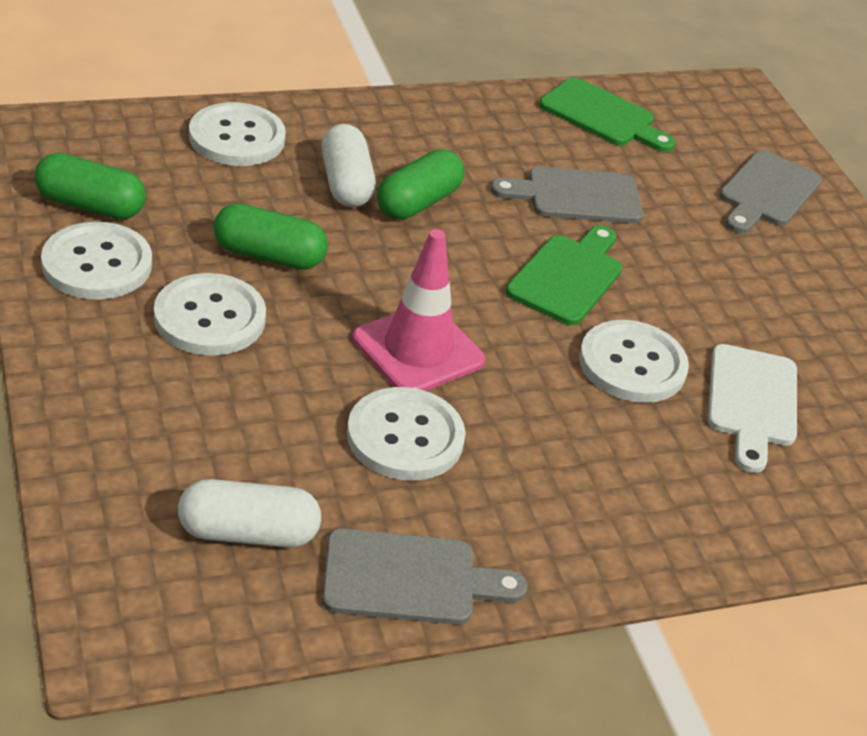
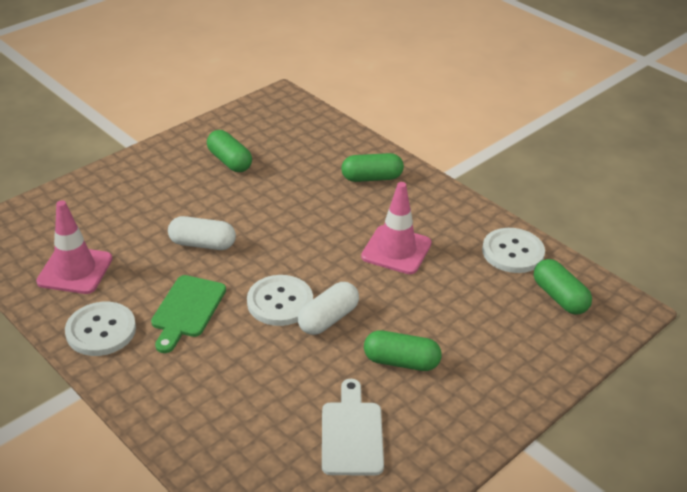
green capsule: 3 -> 4
green cutting board: 2 -> 1
grey cutting board: 3 -> 0
pink traffic cone: 1 -> 2
white button: 5 -> 3

